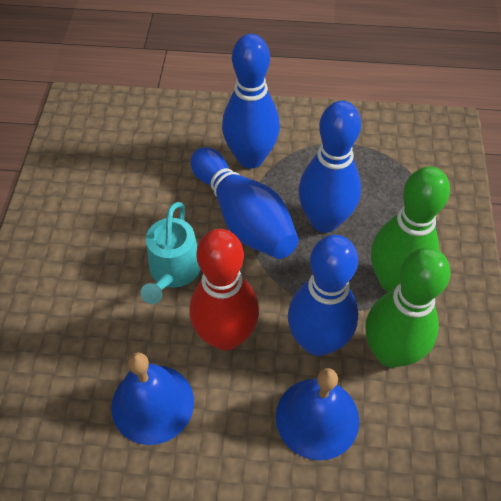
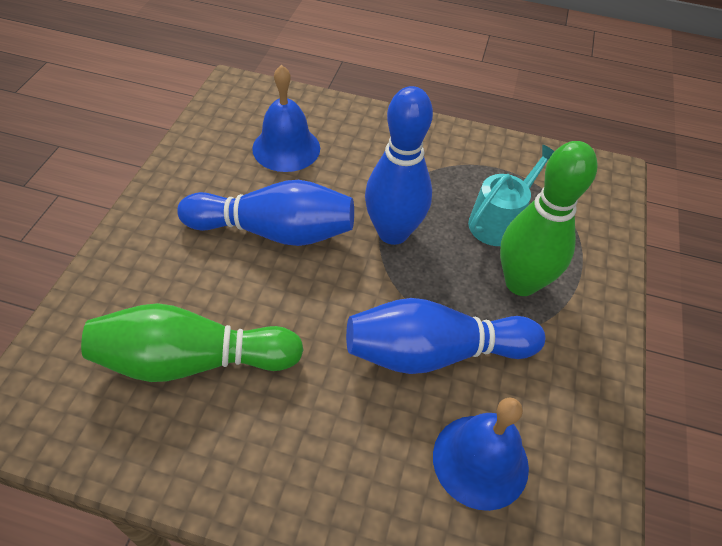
blue bowling pin: 4 -> 3
red bowling pin: 1 -> 0

